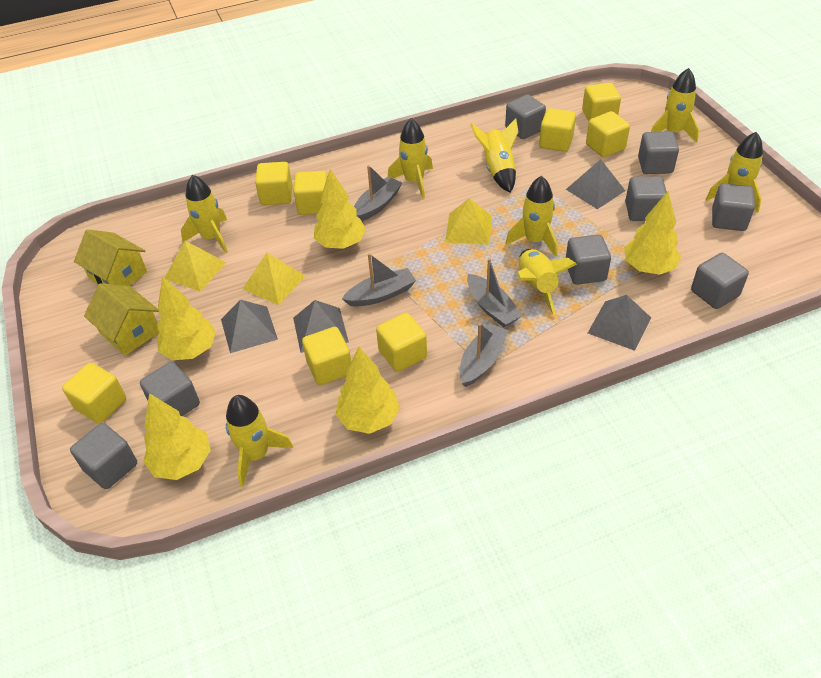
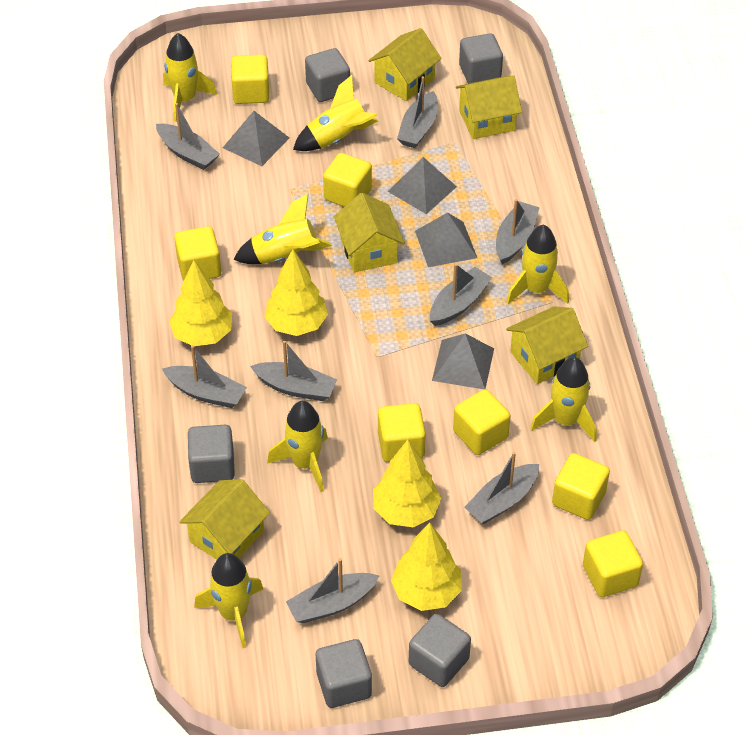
grey boat: 4 -> 8
grey cube: 8 -> 5
yellow cube: 8 -> 7
yellow house: 2 -> 5
yellow pyramid: 3 -> 0
yellow rocket: 8 -> 7
yellow tree: 5 -> 4

